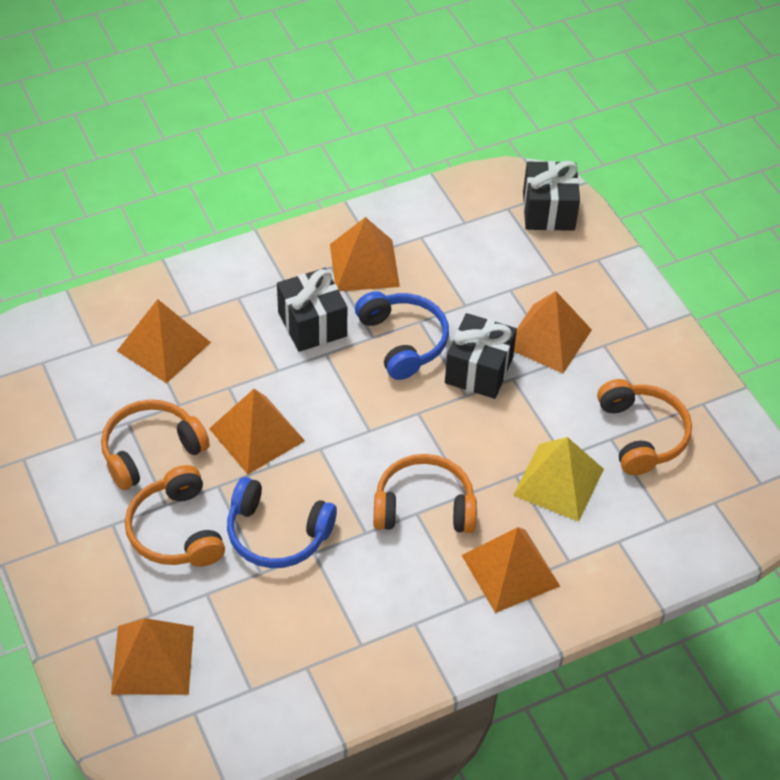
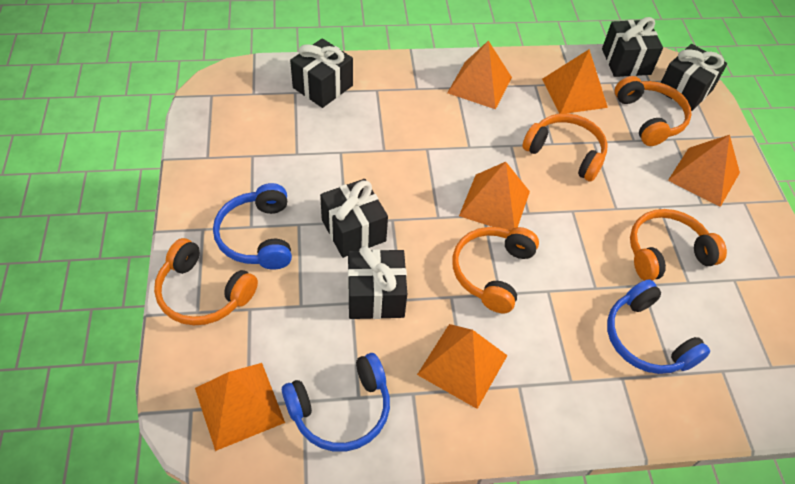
black gift: 3 -> 5
blue headphones: 2 -> 3
orange headphones: 4 -> 5
yellow pyramid: 1 -> 0

